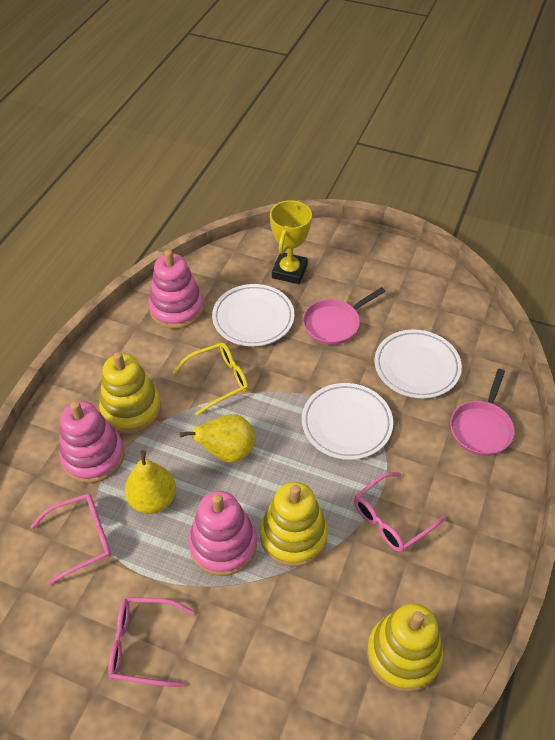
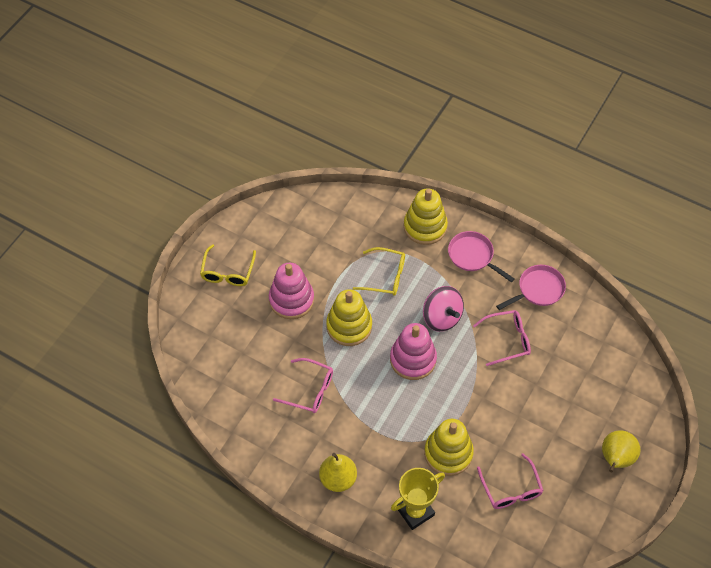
pink spinning top: 0 -> 1
pink stacking toy: 3 -> 2
white plate: 3 -> 0
yellow glasses: 1 -> 2

